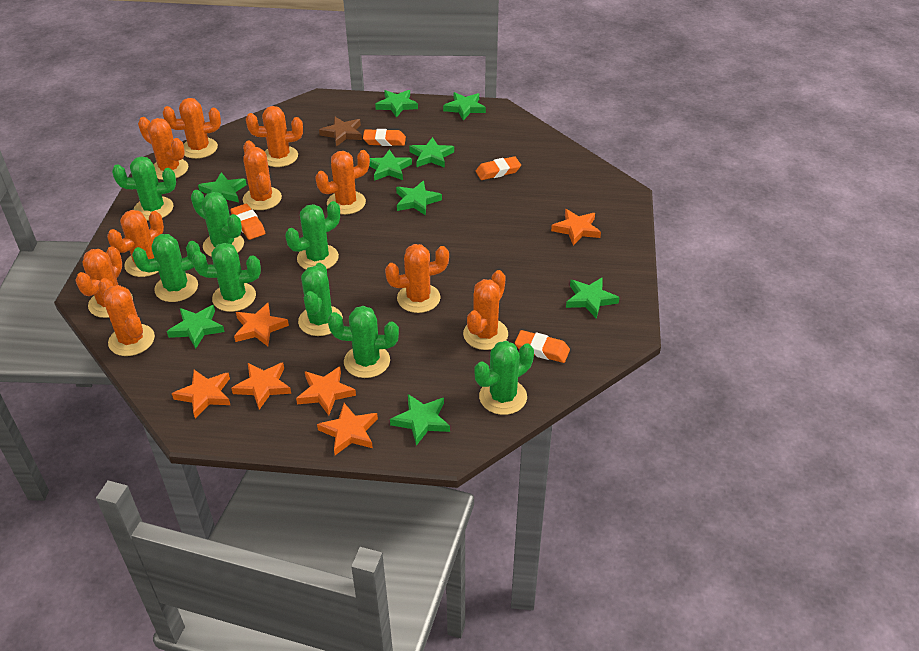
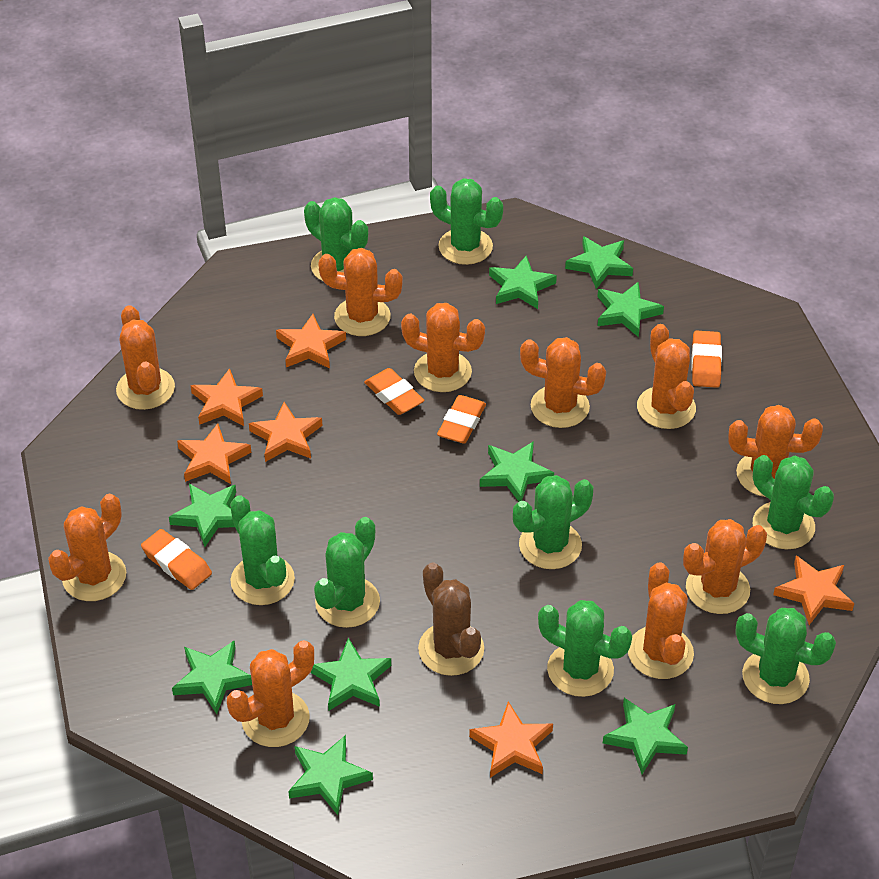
brown cactus: 0 -> 1
brown star: 1 -> 0

